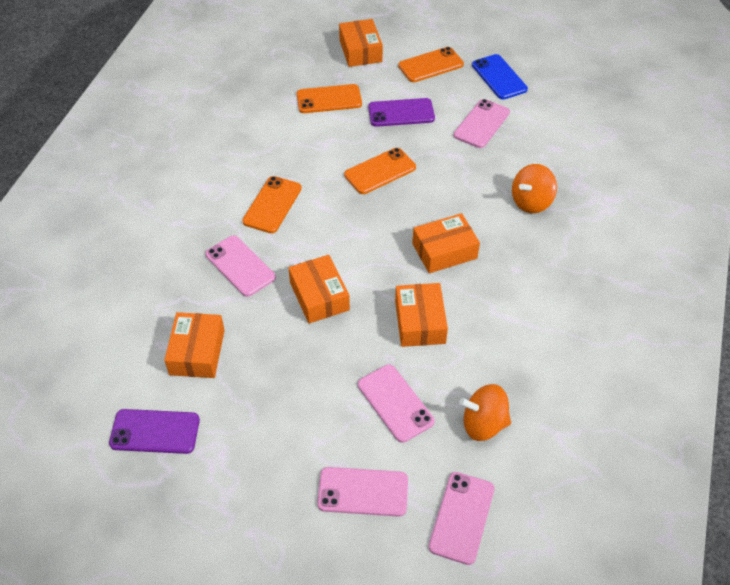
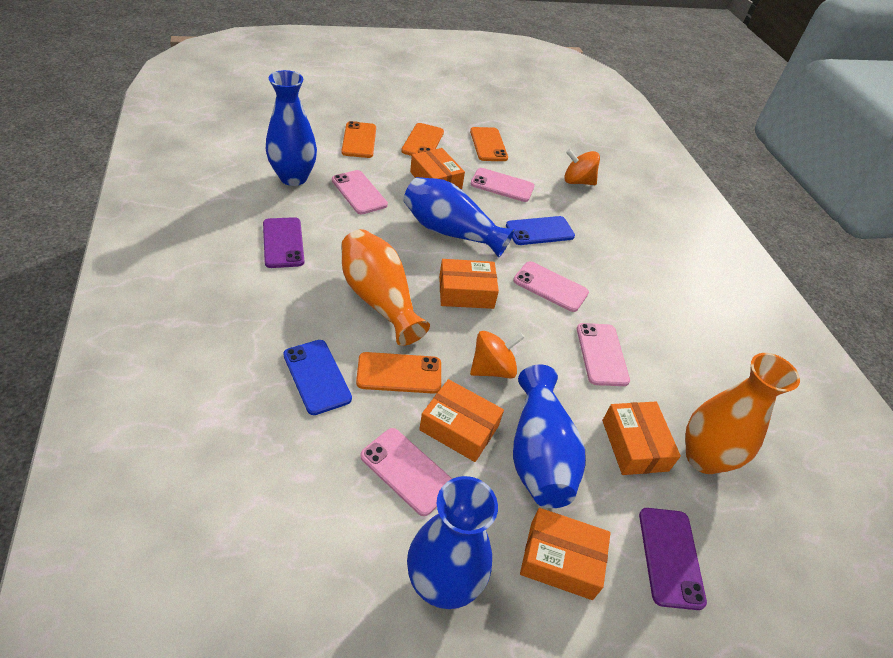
blue phone: 1 -> 2
blue vase: 0 -> 4
orange vase: 0 -> 2

